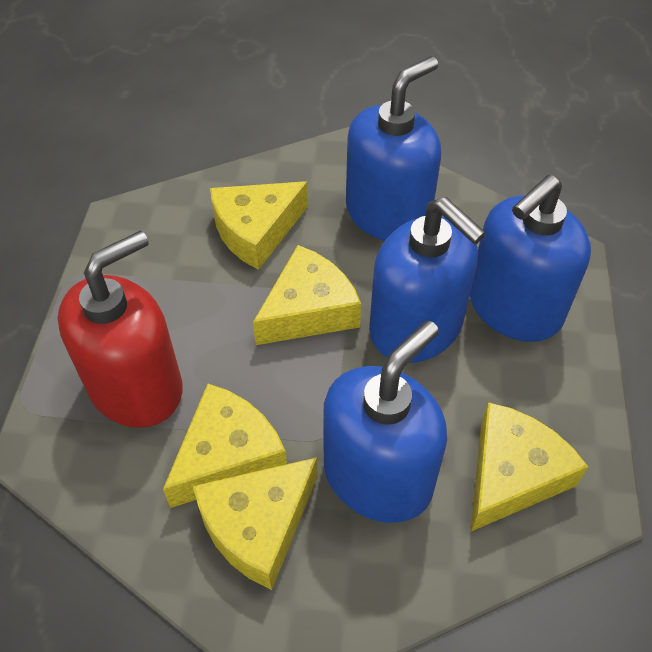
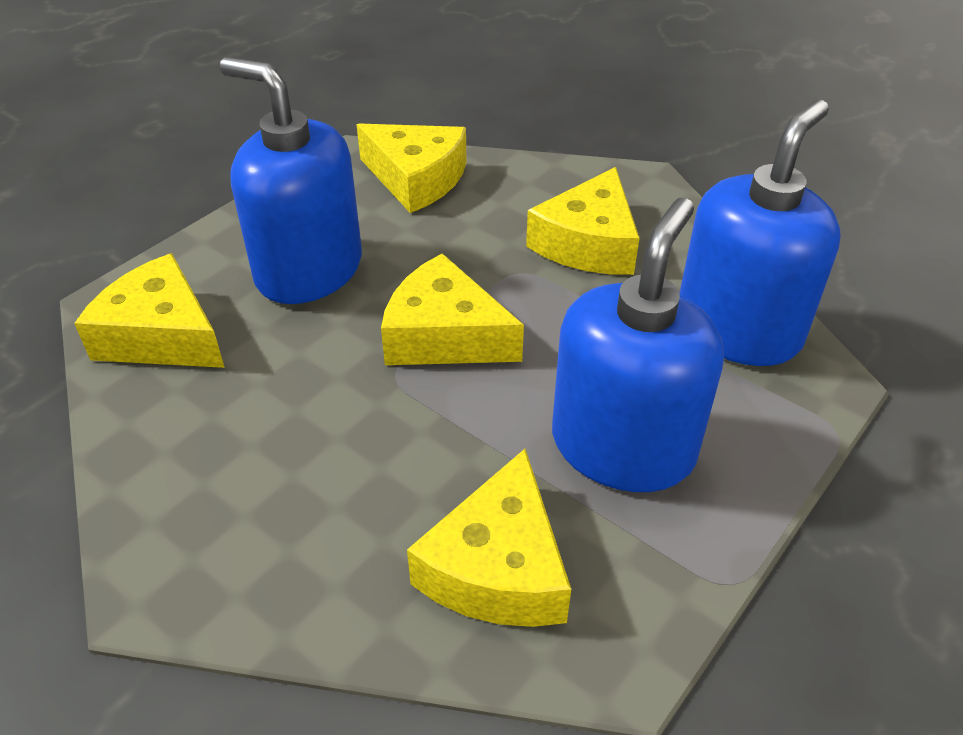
blue soap dispenser: 4 -> 3
red soap dispenser: 1 -> 0

